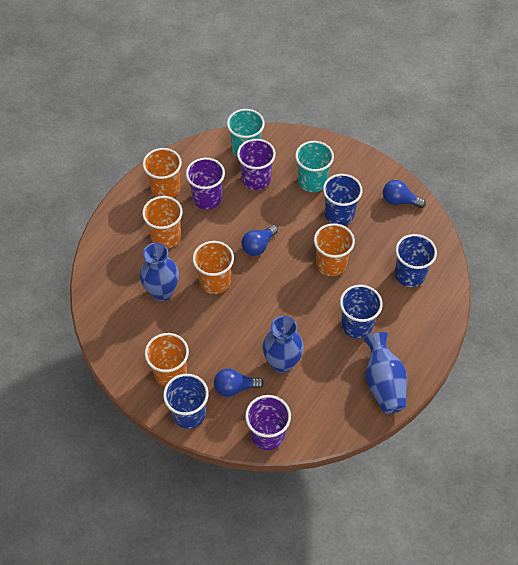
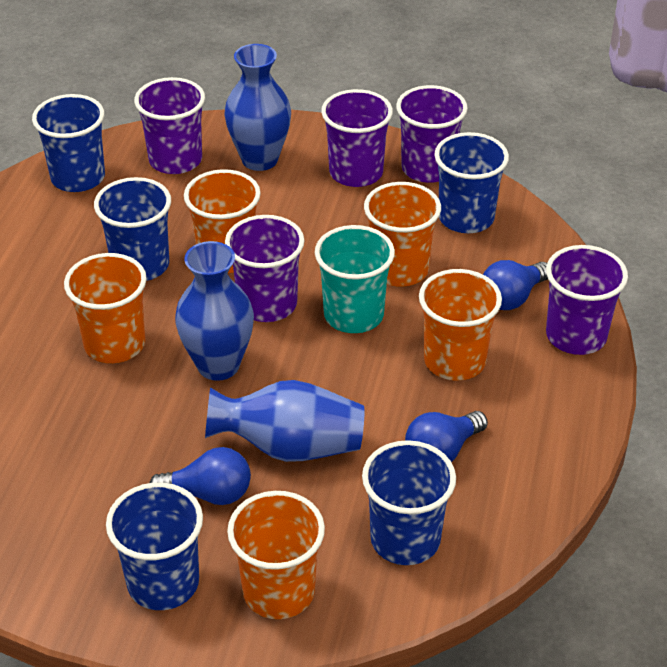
blue cup: 4 -> 5
purple cup: 3 -> 5
turquoise cup: 2 -> 1

